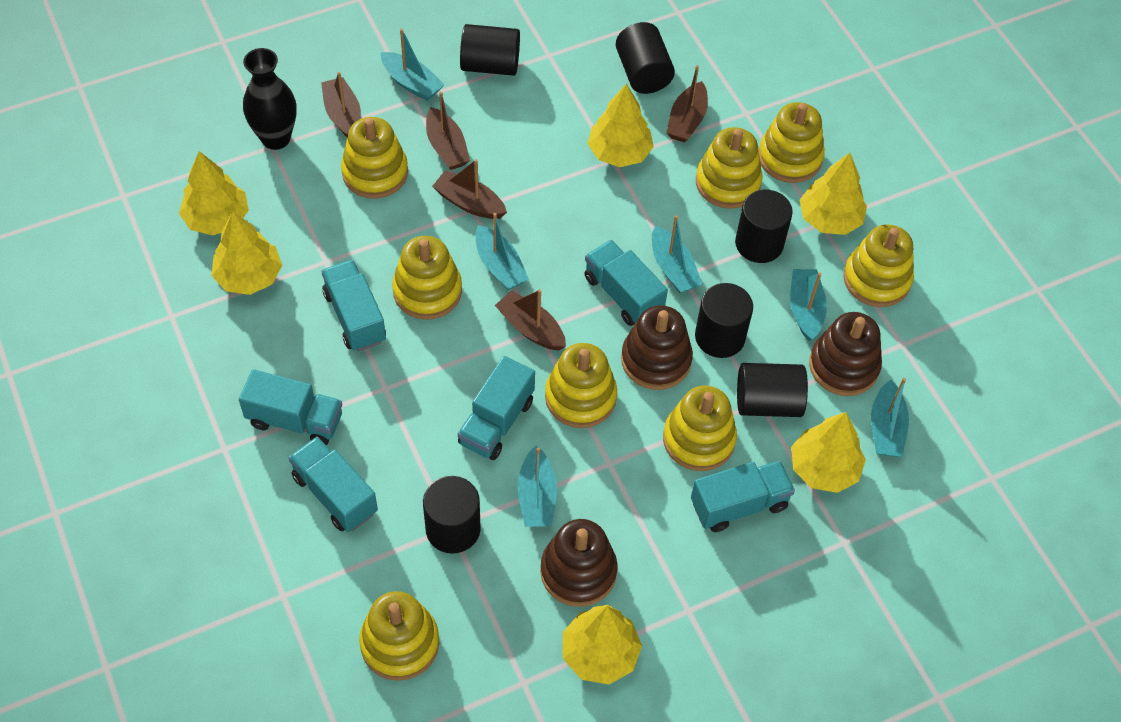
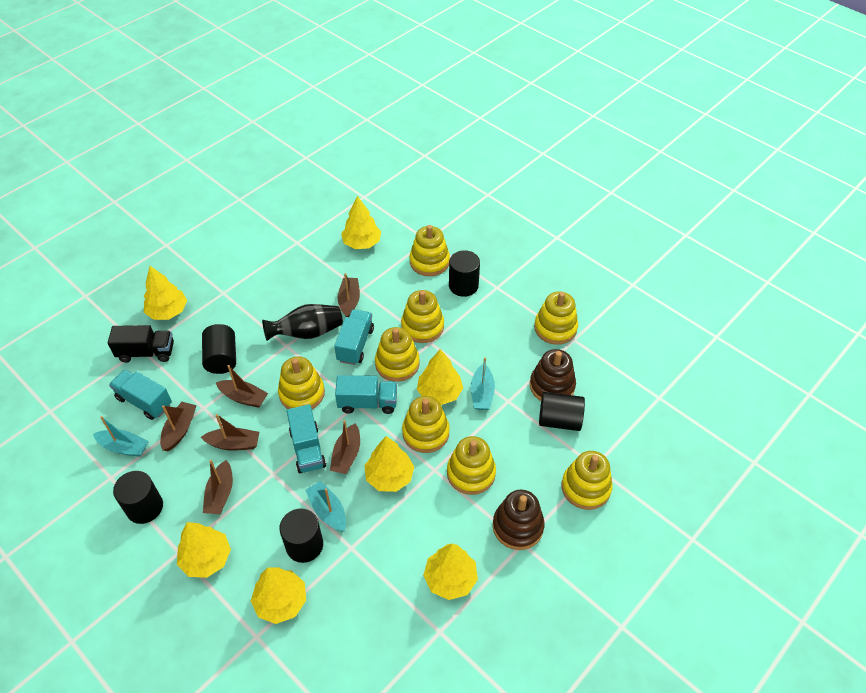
black cylinder: 6 -> 5
black truck: 0 -> 1
brown boat: 5 -> 6
brown stacking toy: 3 -> 2
turquoise boat: 6 -> 3
turquoise truck: 6 -> 4
yellow tree: 6 -> 7

